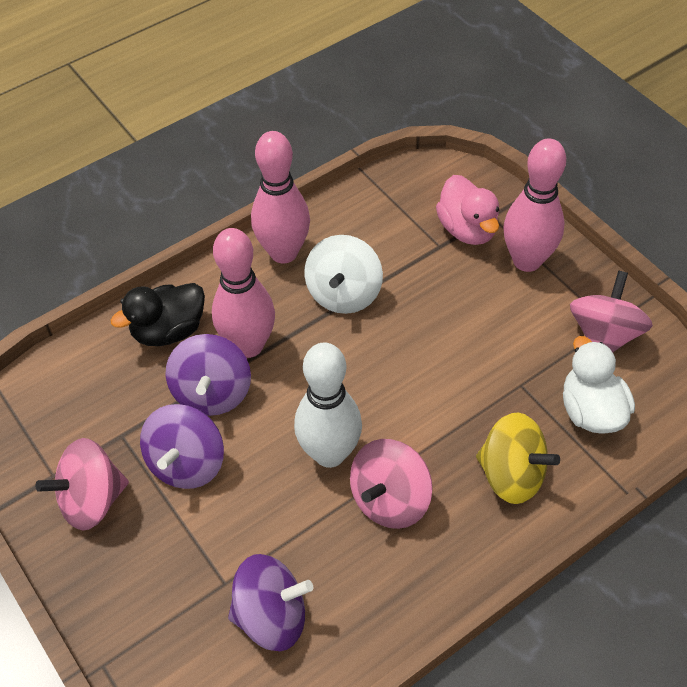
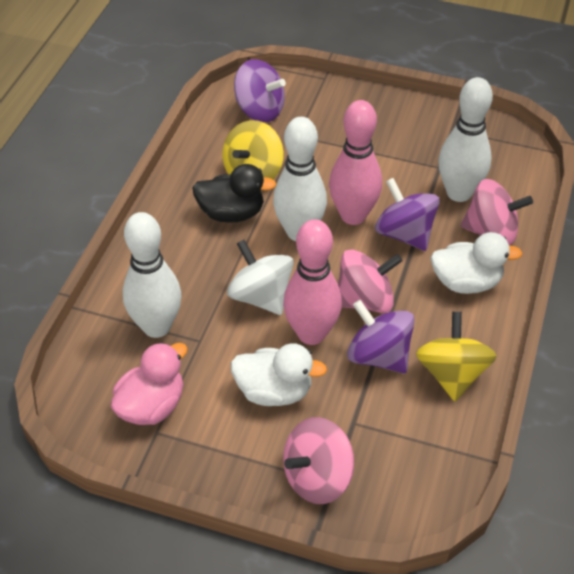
pink bowling pin: 3 -> 2
white bowling pin: 1 -> 3
white duck: 1 -> 2
yellow spinning top: 1 -> 2

